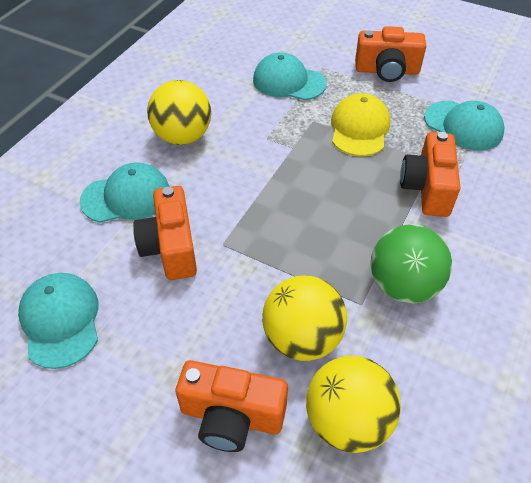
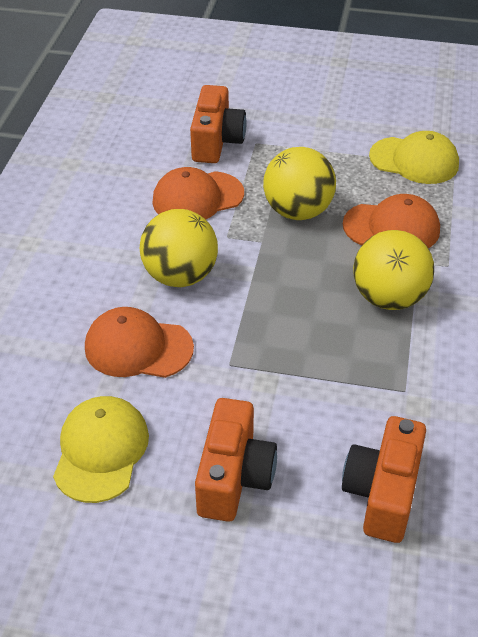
green ball: 1 -> 0
orange camera: 4 -> 3
orange cap: 0 -> 3
turquoise cap: 4 -> 0
yellow cap: 1 -> 2

